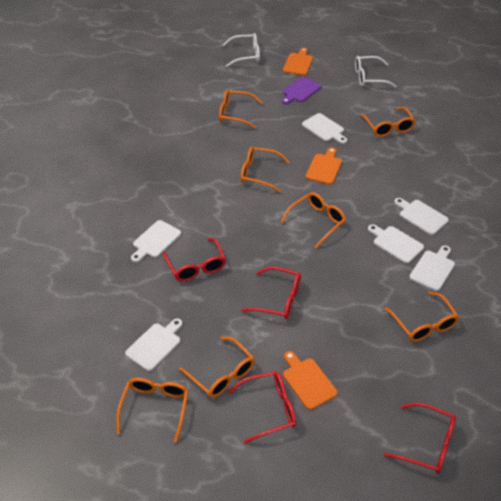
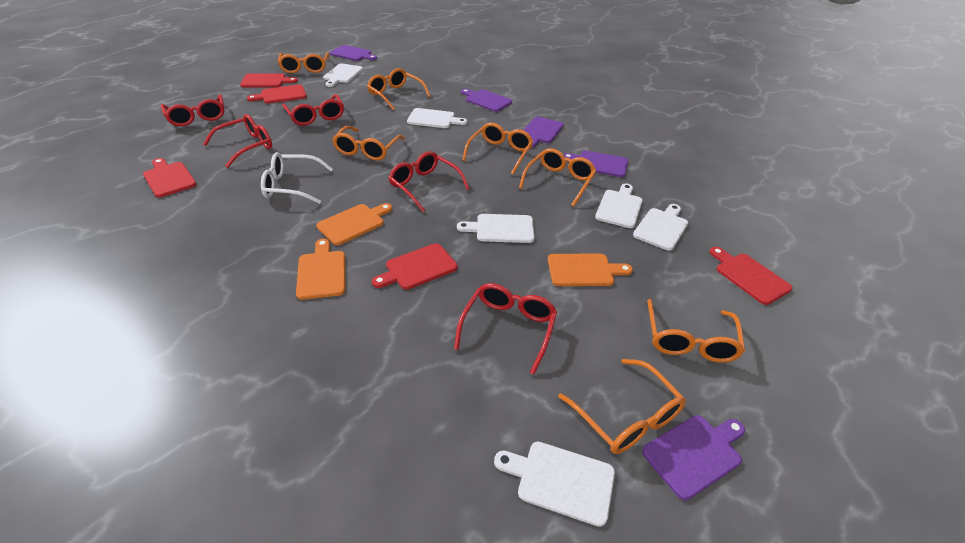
purple cutting board: 1 -> 5
red cutting board: 0 -> 5
red glasses: 4 -> 5
white glasses: 2 -> 1

